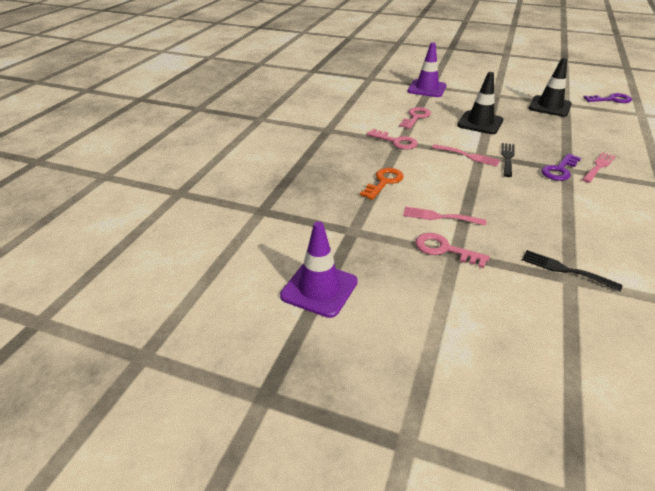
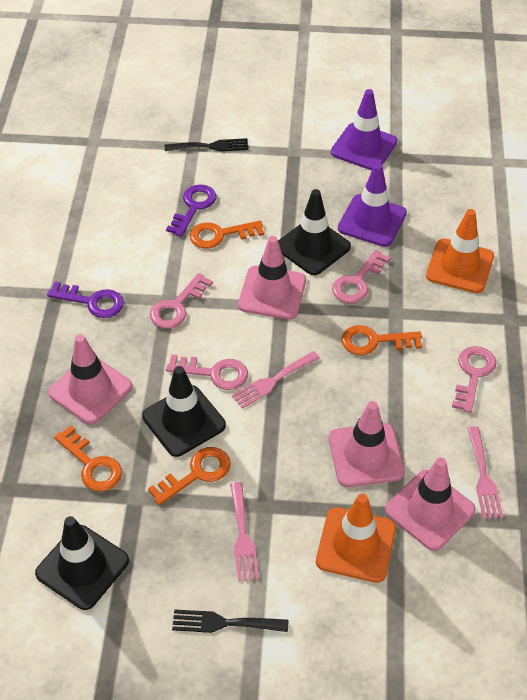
black traffic cone: 2 -> 3
orange key: 1 -> 4
orange traffic cone: 0 -> 2
pink key: 3 -> 4
pink traffic cone: 0 -> 4

